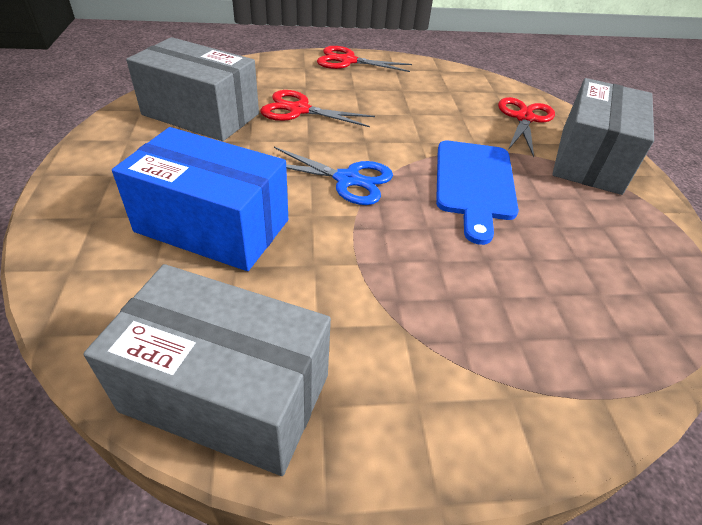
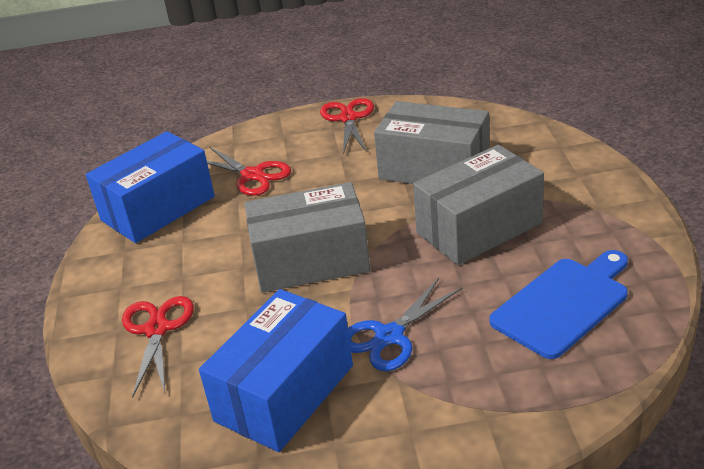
blue box: 1 -> 2

